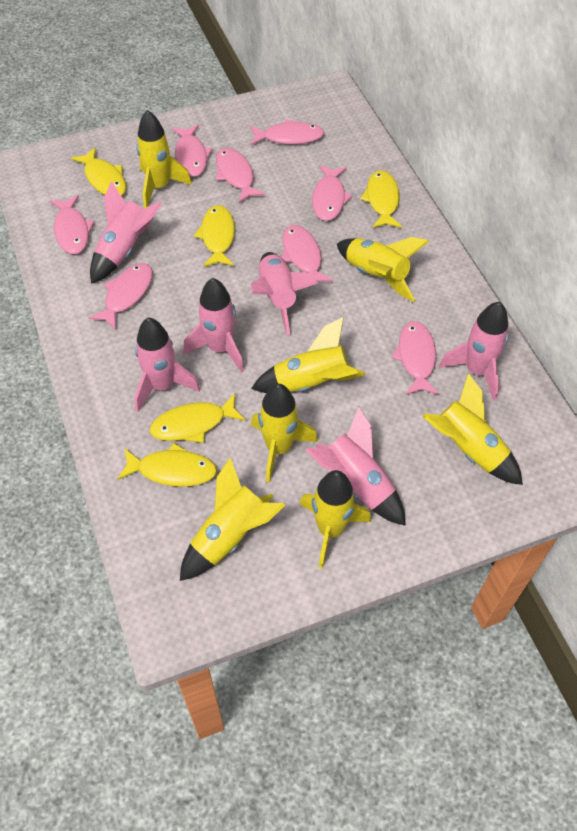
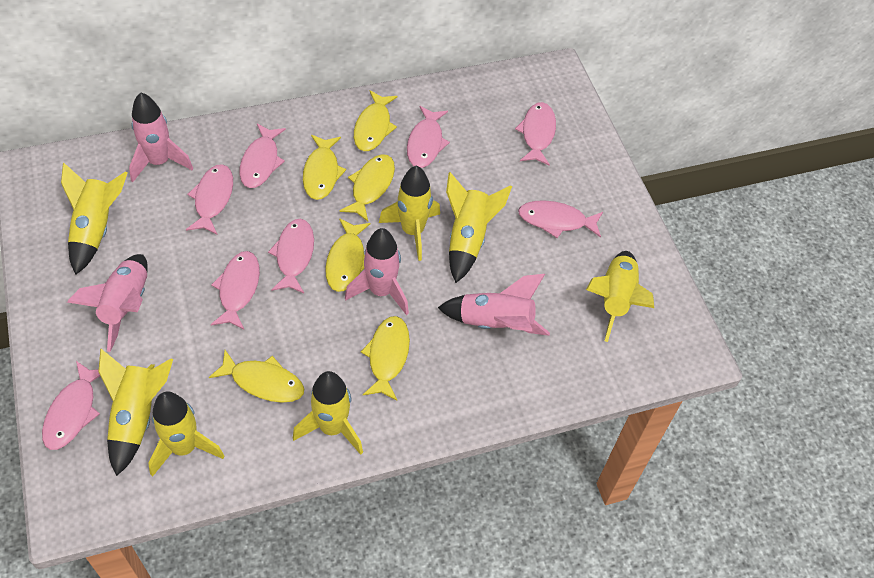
pink rocket: 6 -> 4
yellow fish: 5 -> 6

